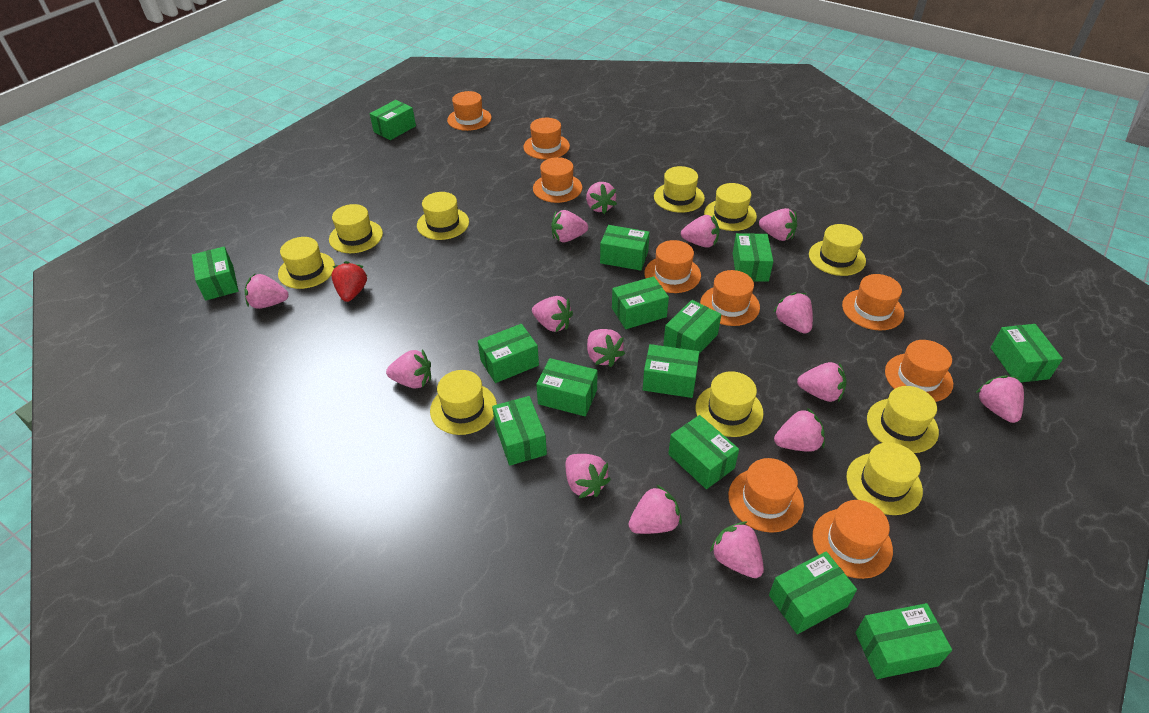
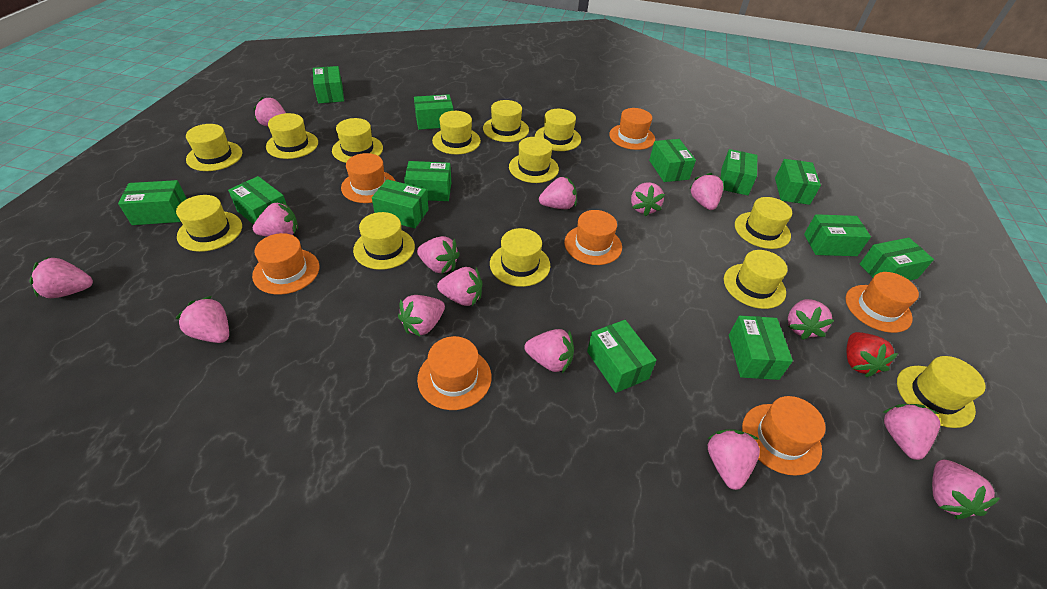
green box: 14 -> 13
orange hat: 9 -> 7
yellow hat: 10 -> 13

